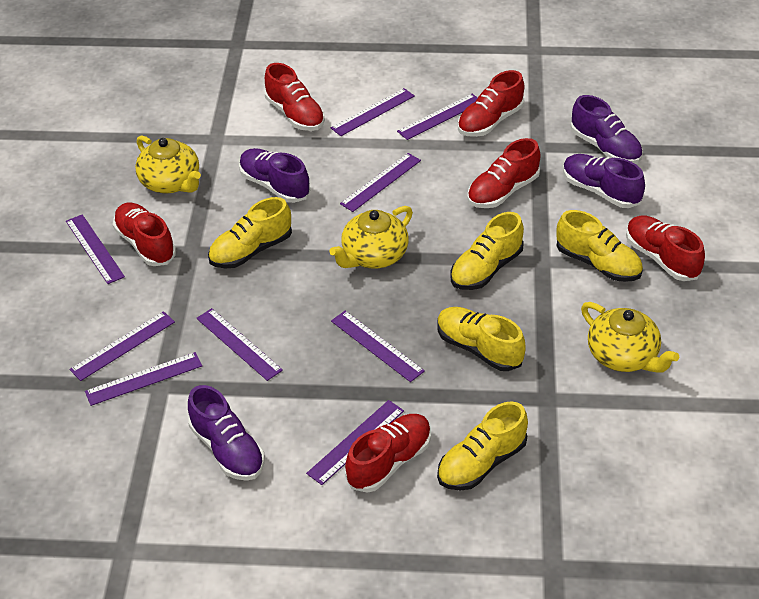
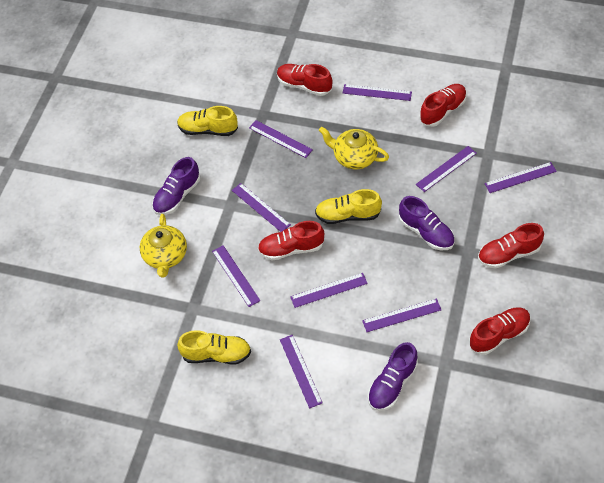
purple shoe: 4 -> 3
red shoe: 6 -> 5
yellow shoe: 5 -> 3
yellow teapot: 3 -> 2

